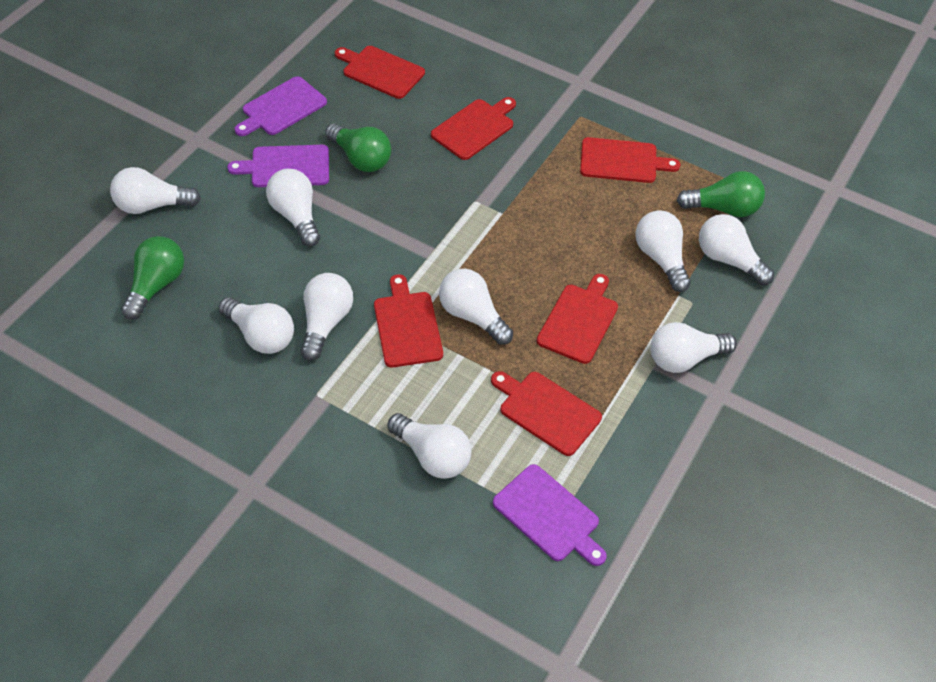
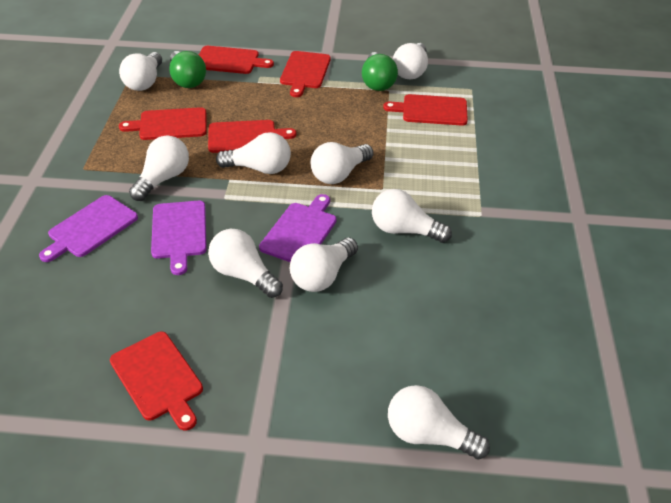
green light bulb: 3 -> 2

